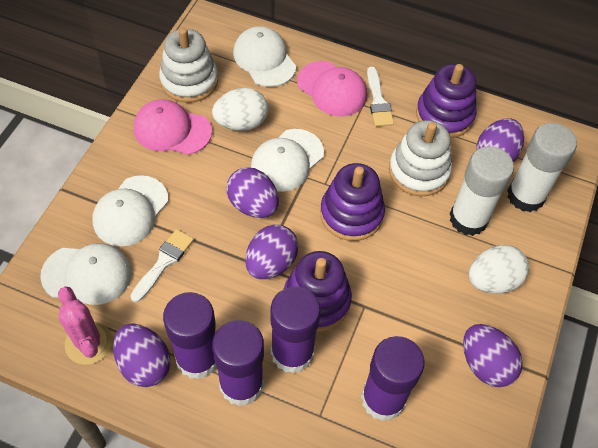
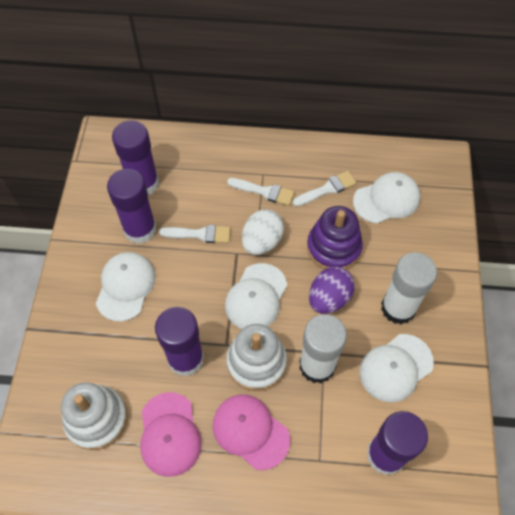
pink cactus: 1 -> 0
purple egg: 5 -> 1
purple stacking toy: 3 -> 1
white brush: 2 -> 3
white egg: 2 -> 1

